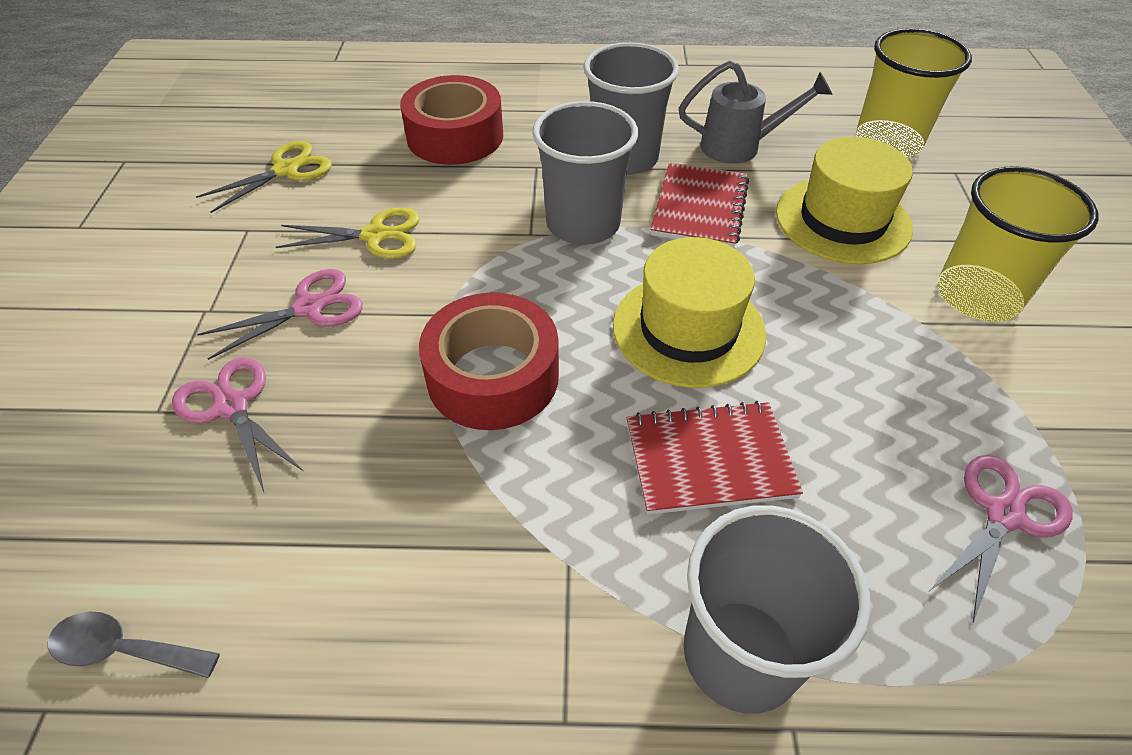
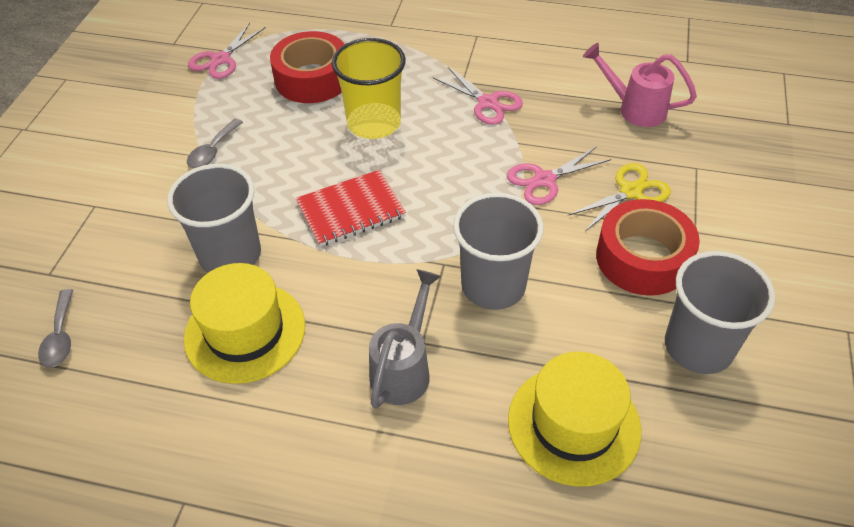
grey spoon: 1 -> 2
pink watering can: 0 -> 1
red notebook: 2 -> 1
yellow cup: 2 -> 1
yellow scissors: 2 -> 1

